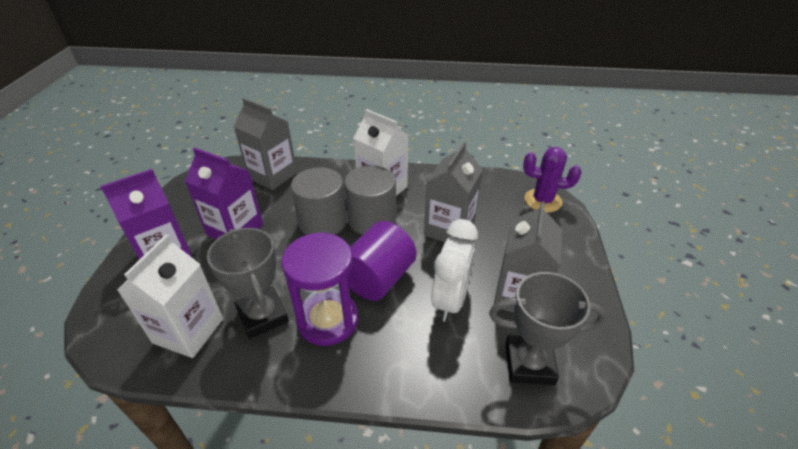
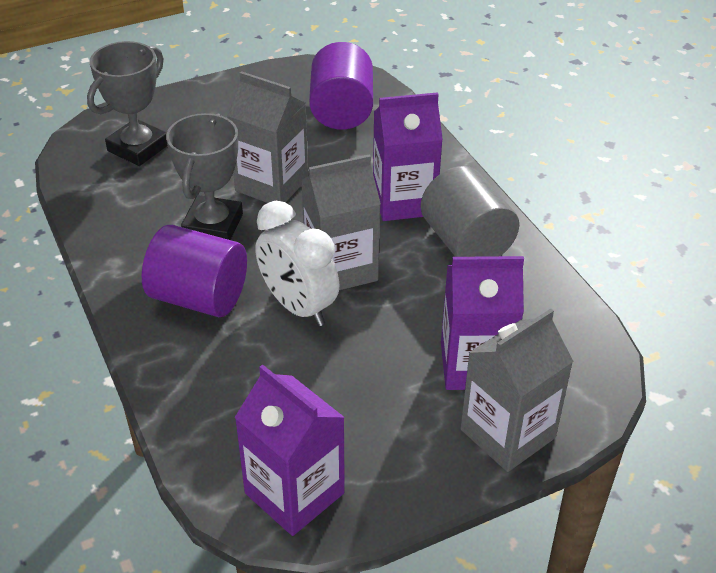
grey cylinder: 2 -> 1
purple cactus: 1 -> 0
purple carton: 2 -> 3
purple cylinder: 1 -> 2
purple hourglass: 1 -> 0
white carton: 2 -> 0

